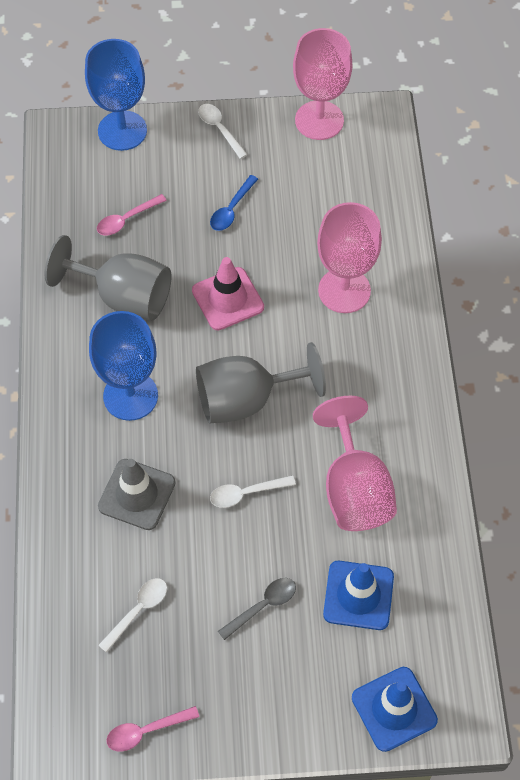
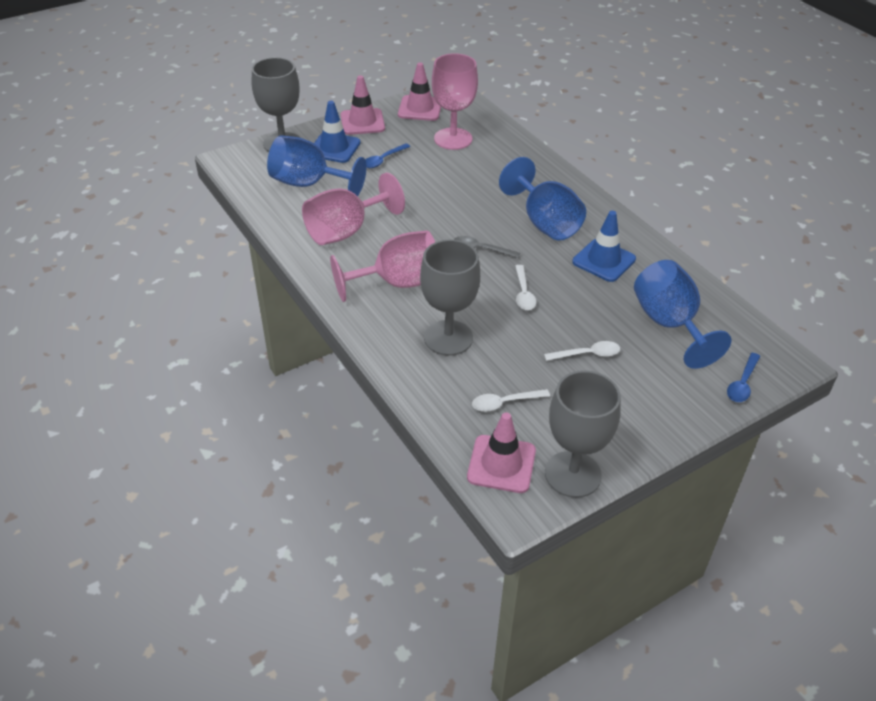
blue goblet: 2 -> 3
blue spoon: 1 -> 2
grey goblet: 2 -> 3
grey traffic cone: 1 -> 0
pink spoon: 2 -> 0
pink traffic cone: 1 -> 3

